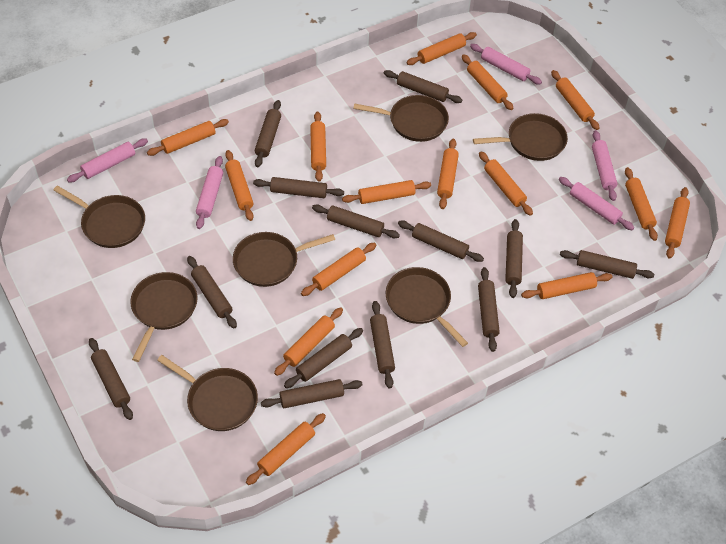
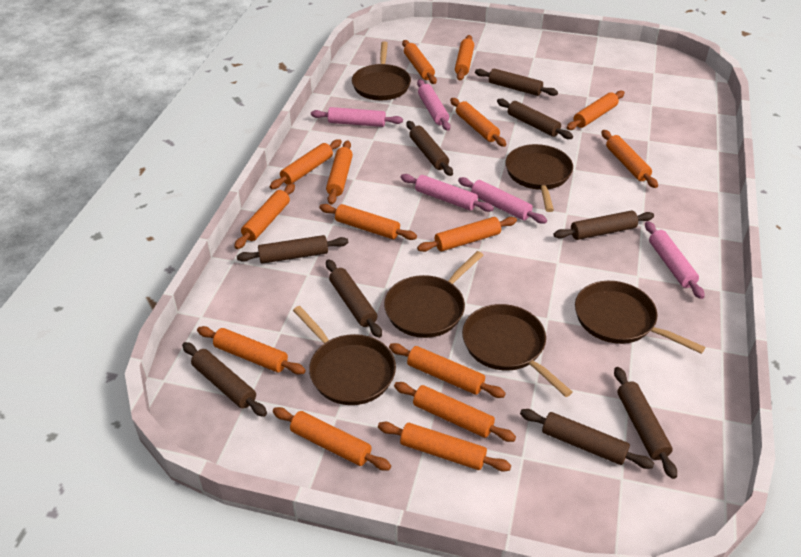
brown pan: 7 -> 6
brown rolling pin: 13 -> 9

